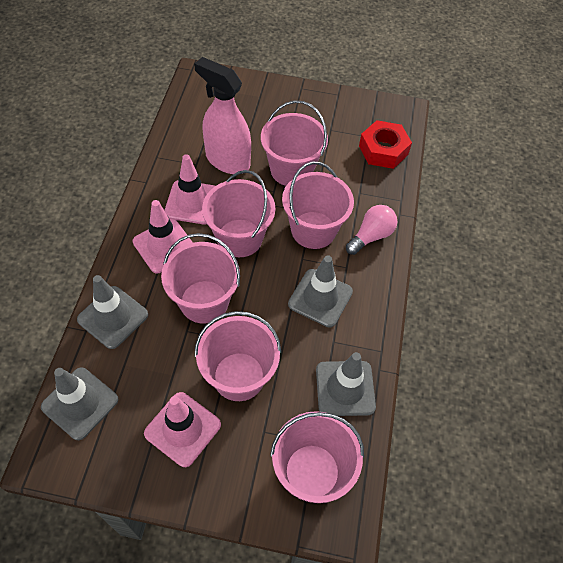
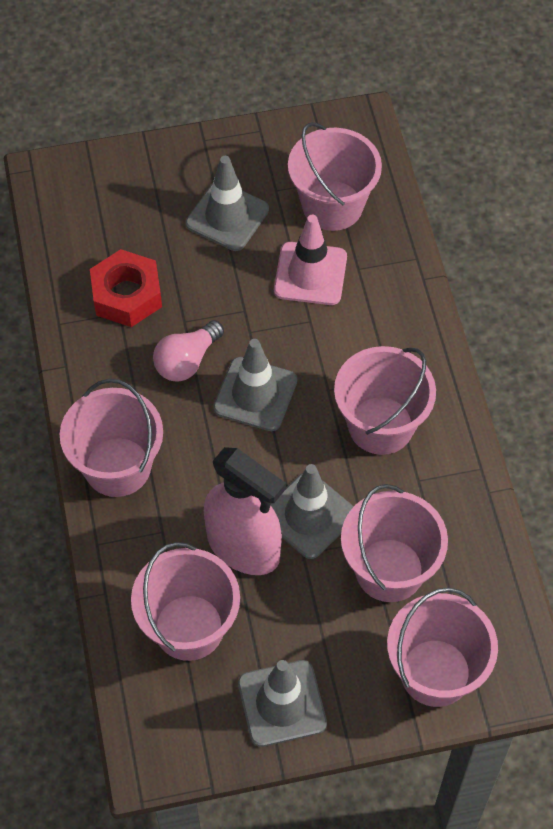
pink traffic cone: 3 -> 1

